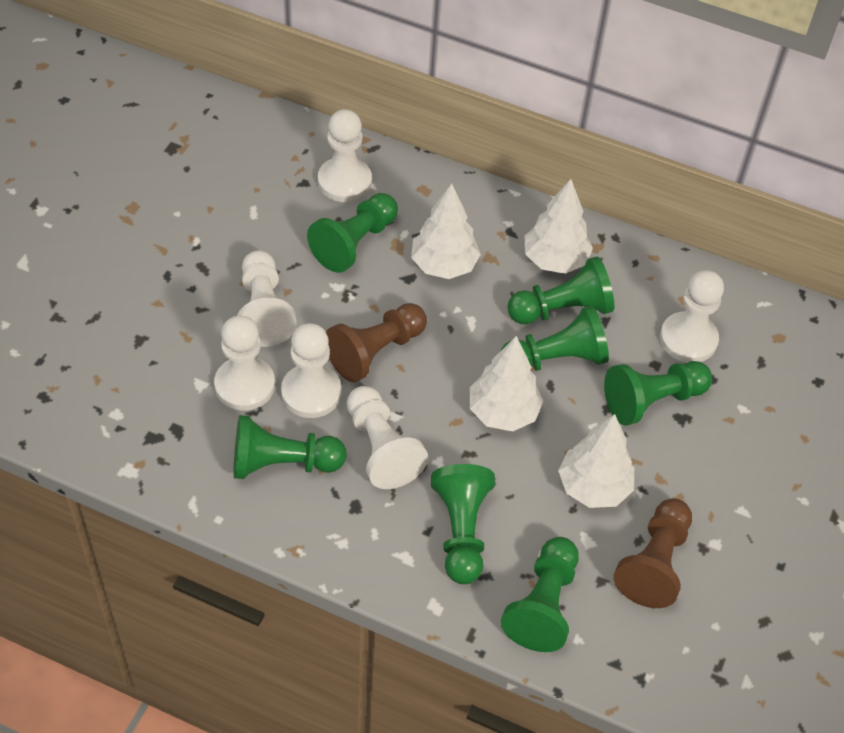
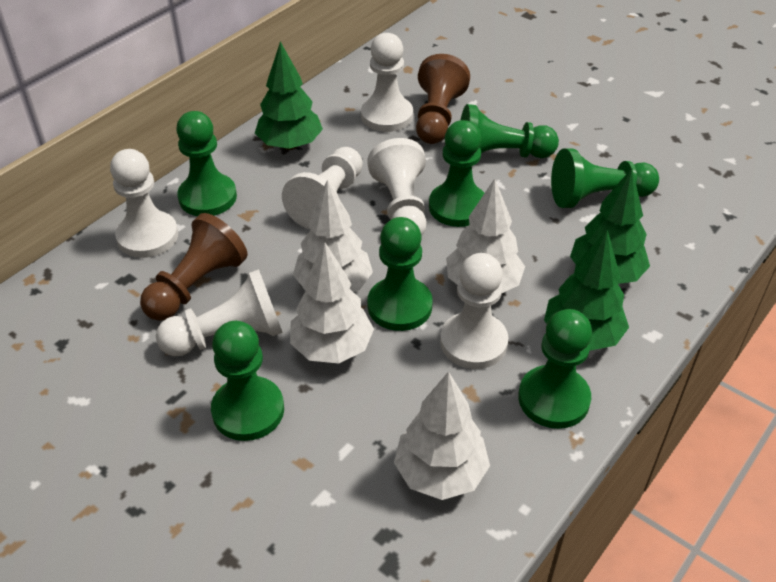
green tree: 0 -> 3

